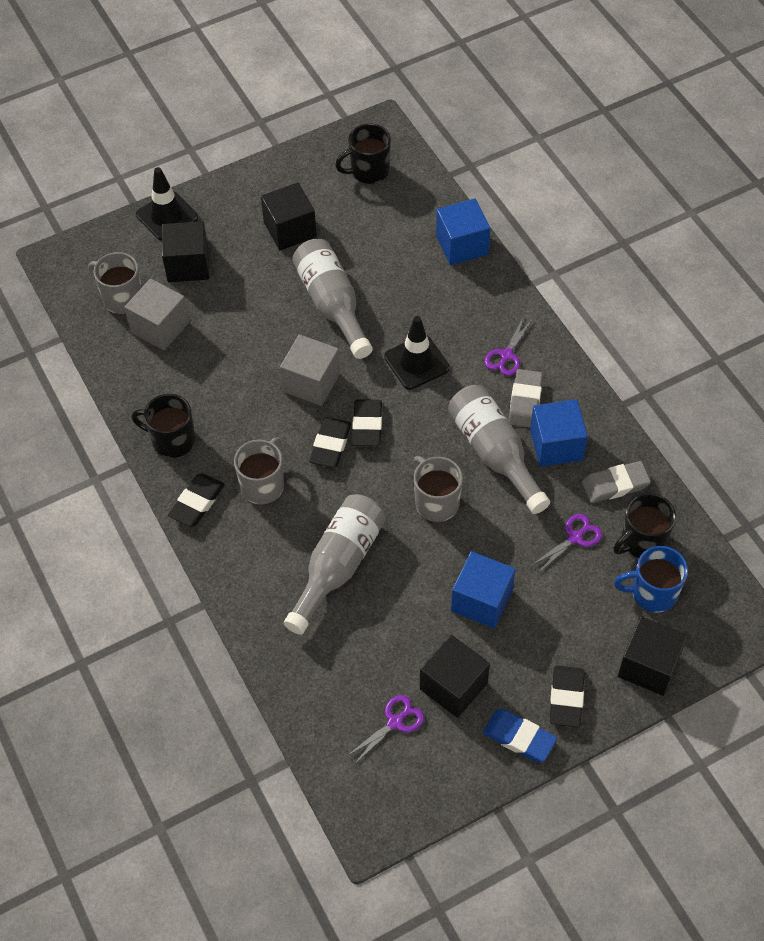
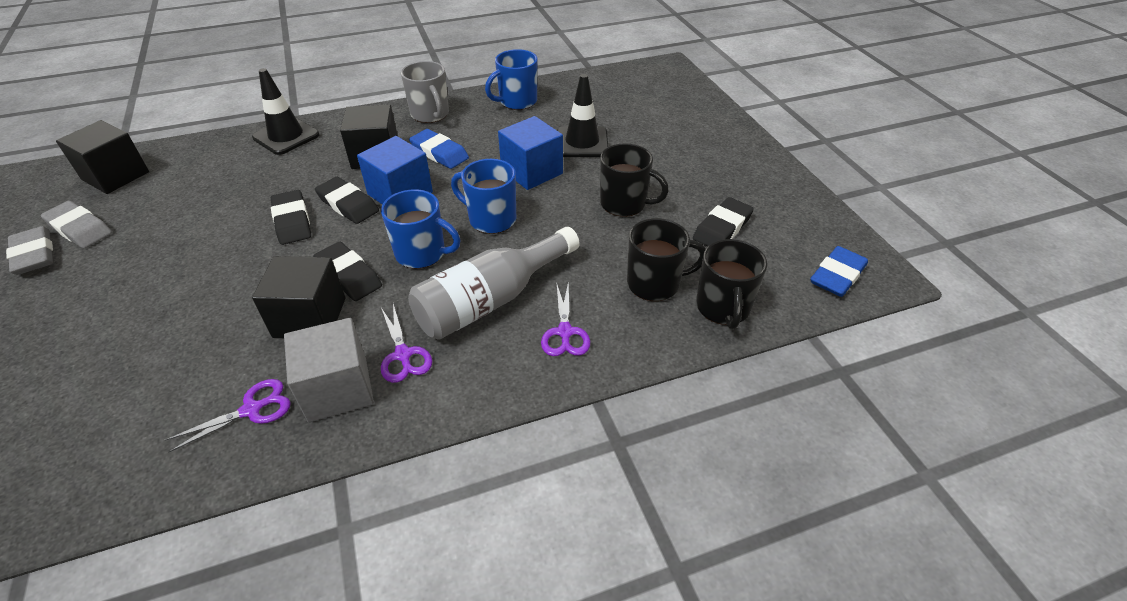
black cube: 4 -> 3
blue cube: 3 -> 2
blue eraser: 1 -> 2
blue mug: 1 -> 3
grey bottle: 3 -> 1
grey cube: 2 -> 1
grey mug: 3 -> 1

